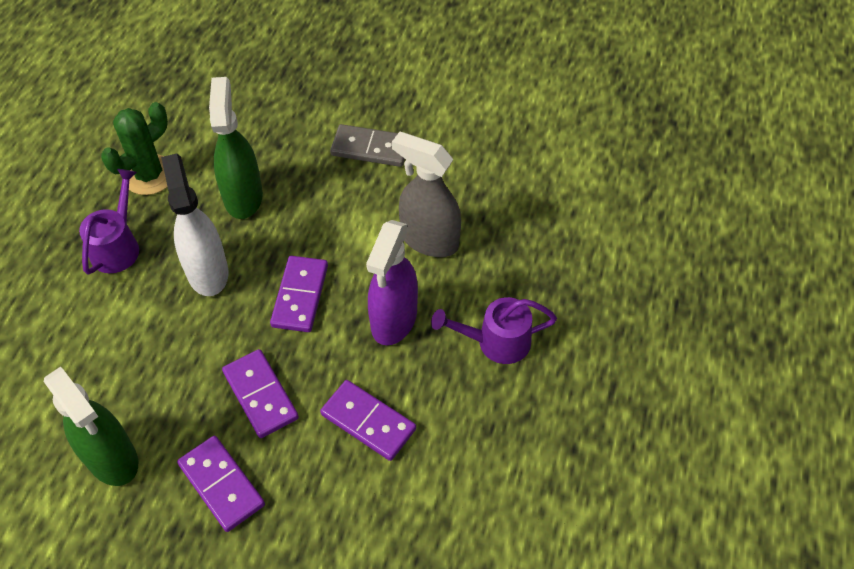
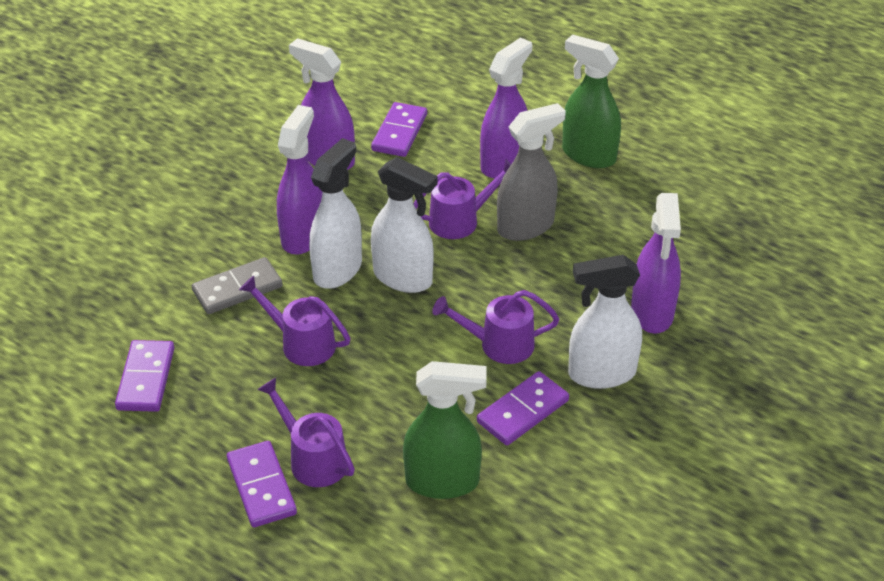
green cactus: 1 -> 0
purple spray bottle: 1 -> 4
purple watering can: 2 -> 4
white spray bottle: 1 -> 3

